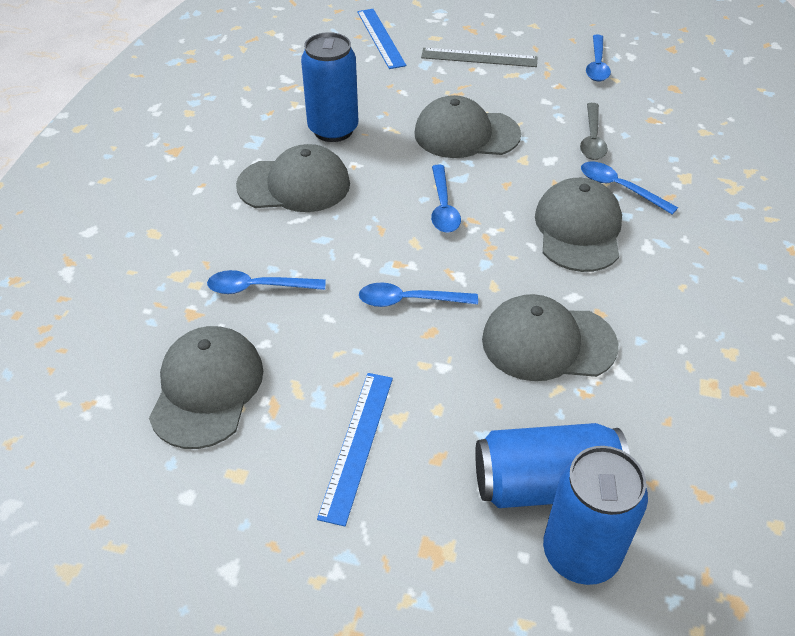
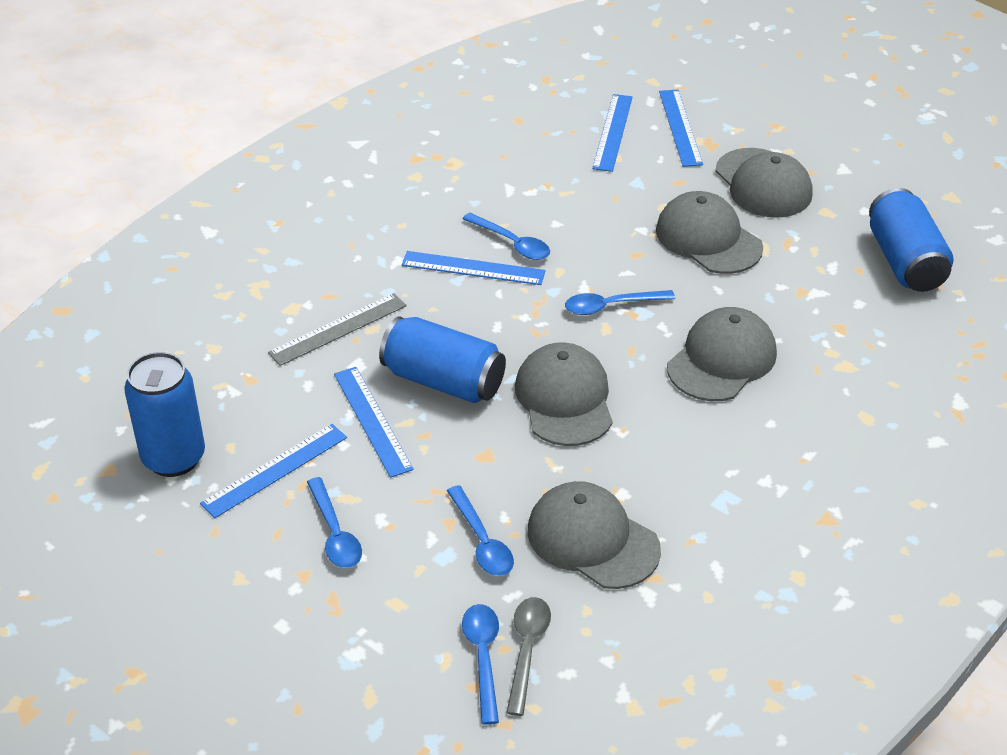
blue ruler: 2 -> 5

